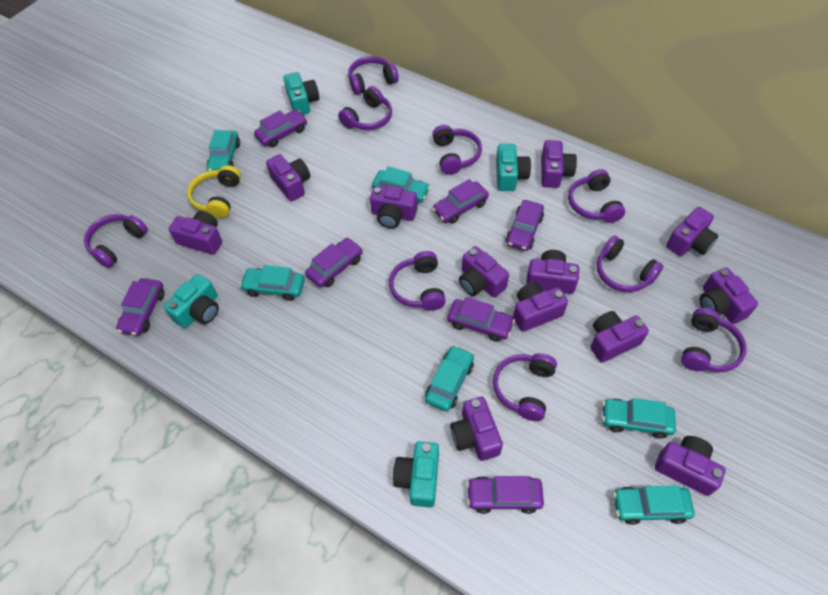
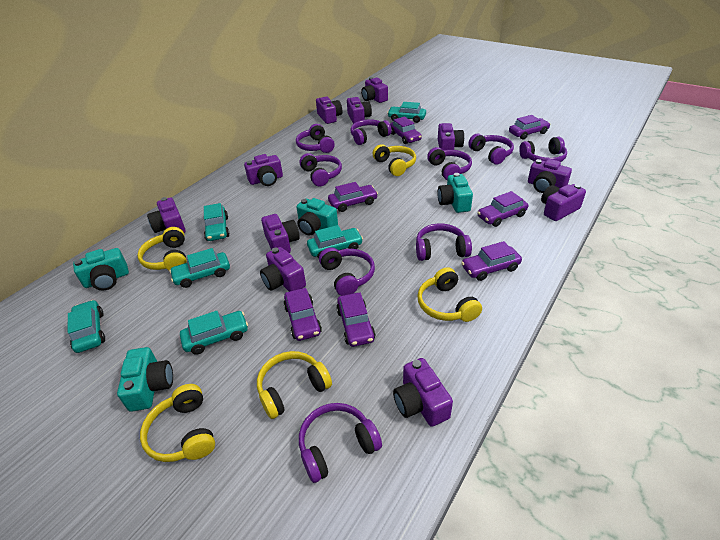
purple camera: 12 -> 11
yellow headphones: 1 -> 5

